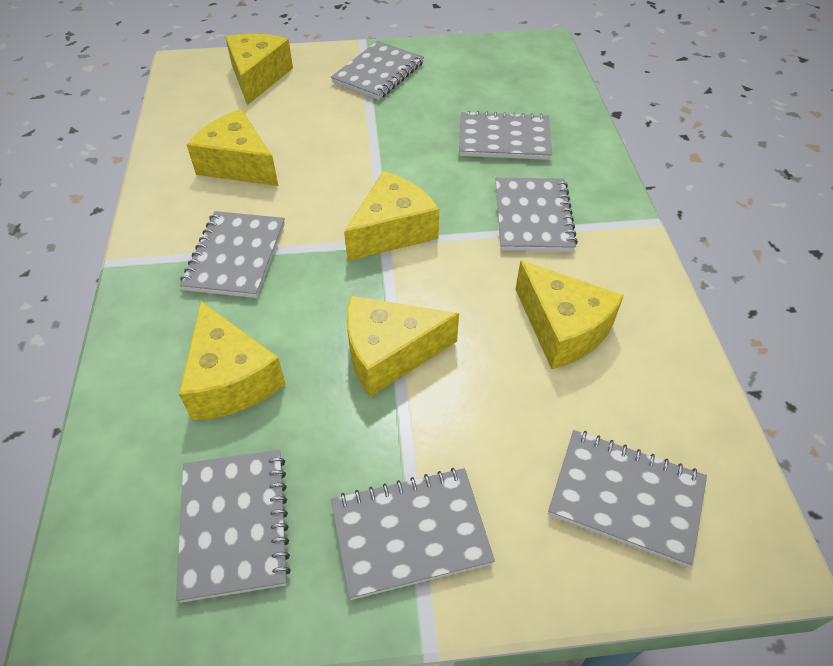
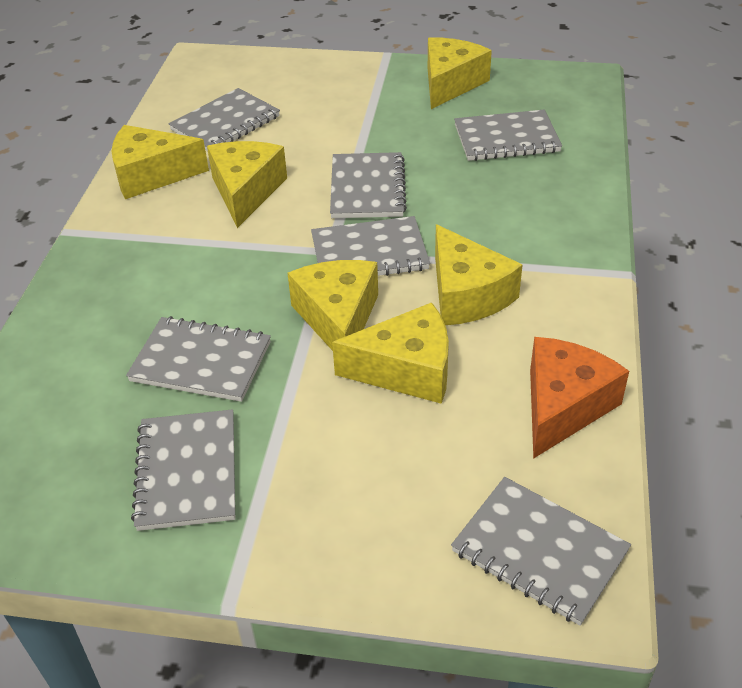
orange cheese: 0 -> 1

